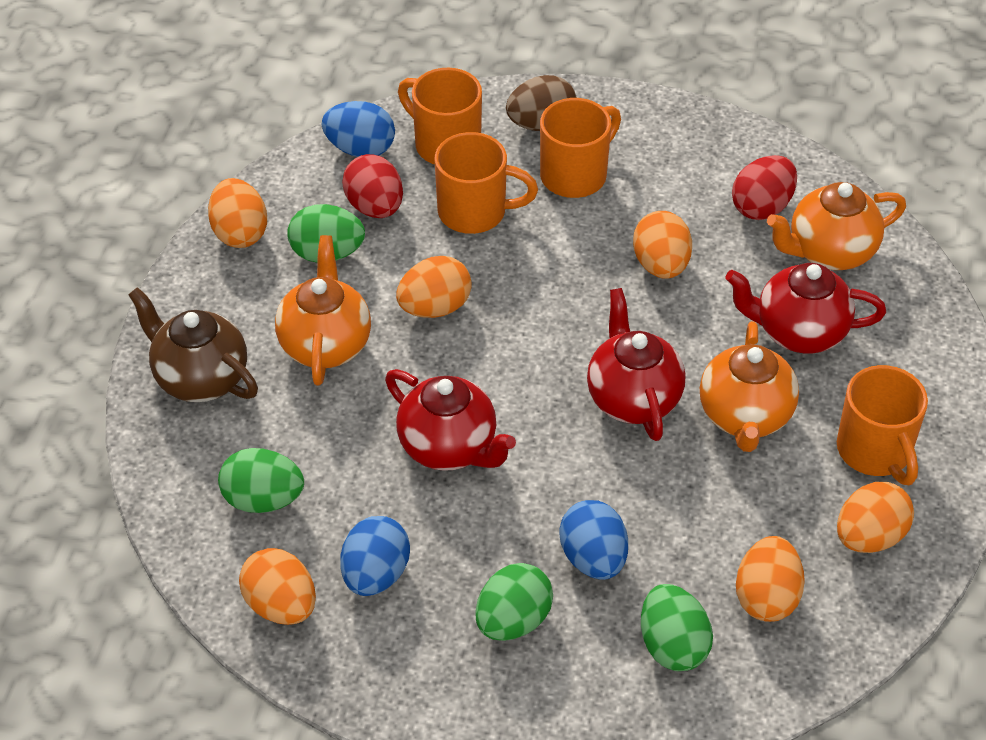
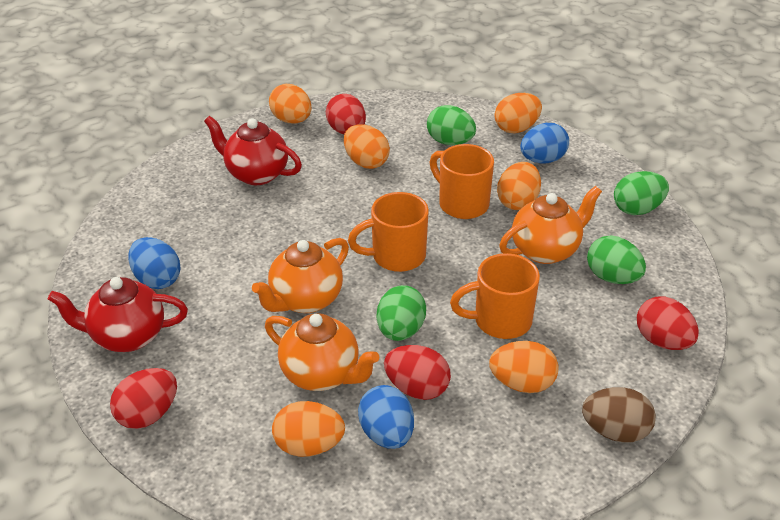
brown teapot: 1 -> 0
orange mug: 4 -> 3
red egg: 2 -> 4
red teapot: 3 -> 2

